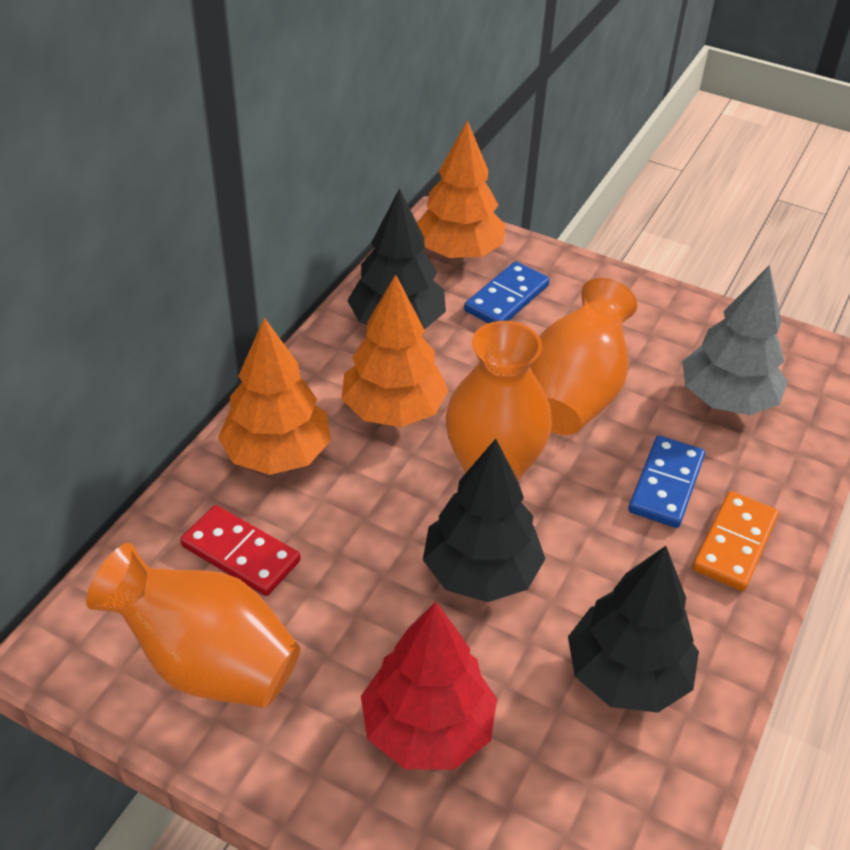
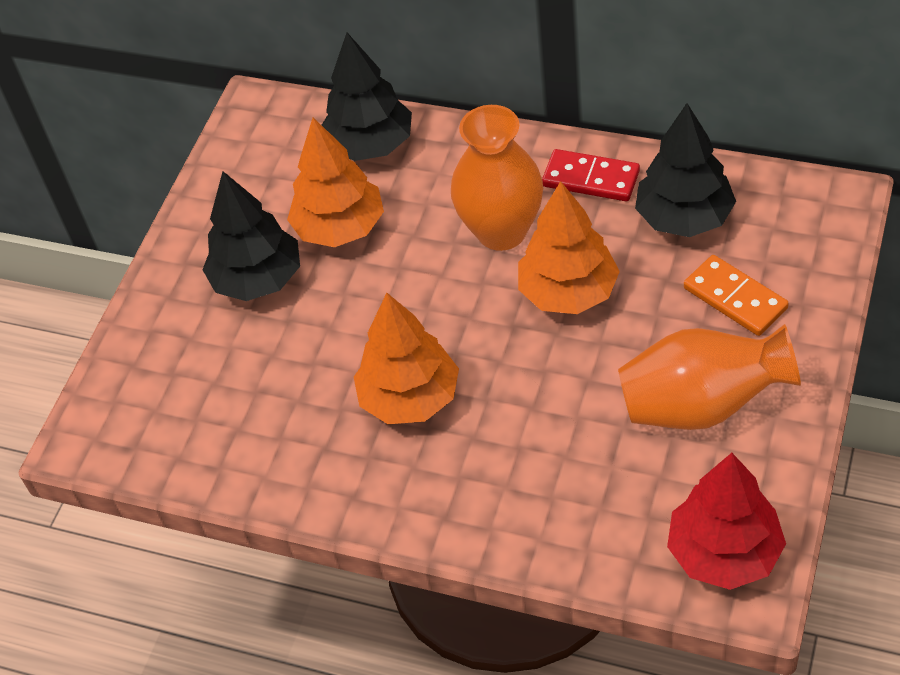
blue domino: 2 -> 0
grey tree: 1 -> 0
orange vase: 3 -> 2

